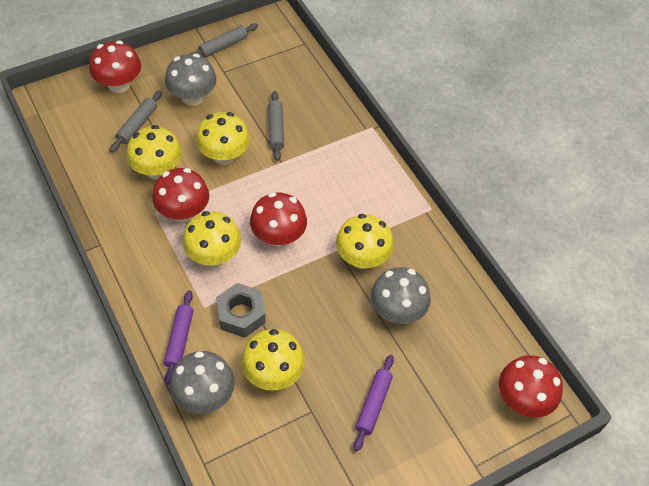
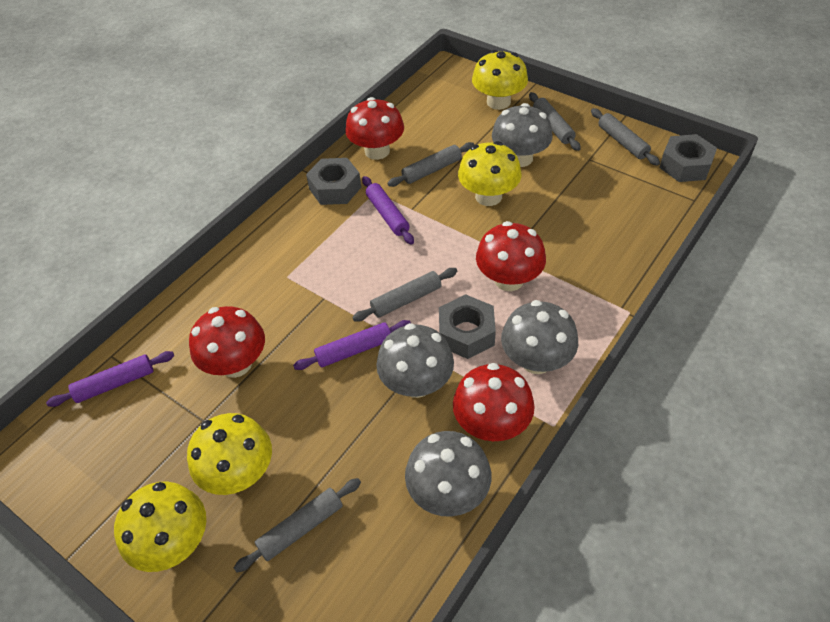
grey mushroom: 3 -> 4
grey nut: 1 -> 3
grey rolling pin: 3 -> 5
purple rolling pin: 2 -> 3
yellow mushroom: 5 -> 4

